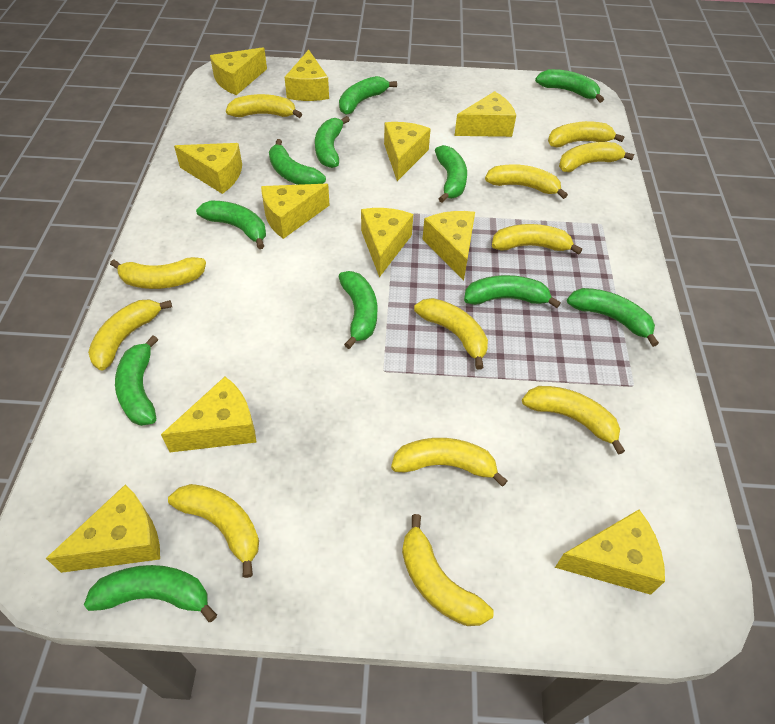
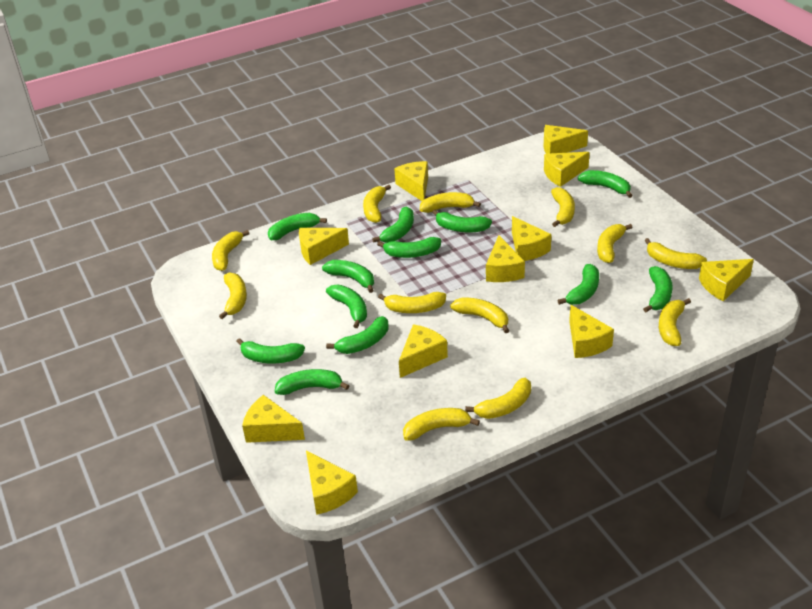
green banana: 11 -> 12

